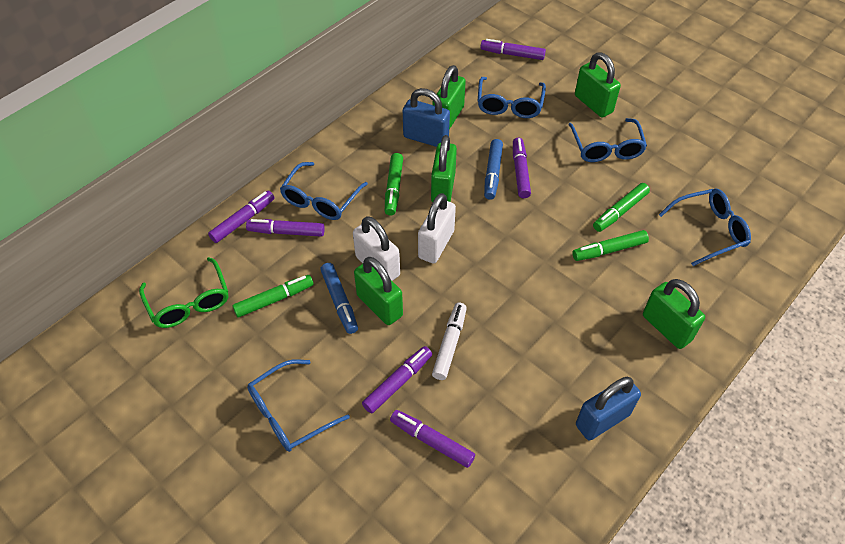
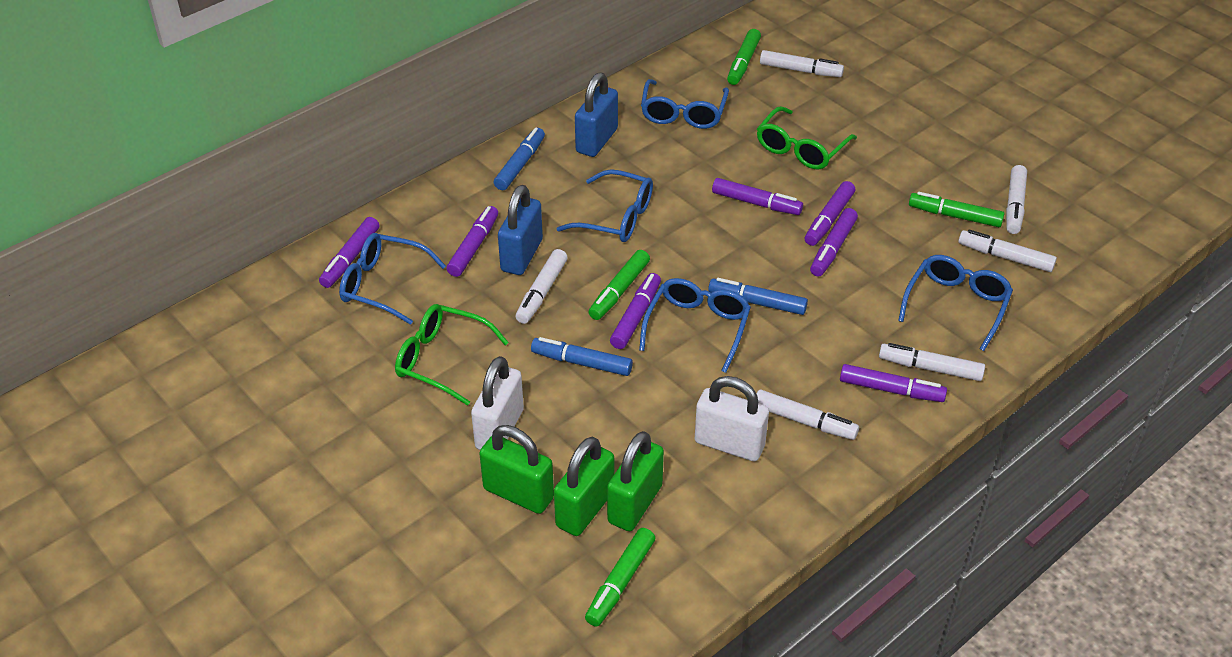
blue marker: 2 -> 3
green glasses: 1 -> 2
green padlock: 5 -> 3
purple marker: 6 -> 7
white marker: 1 -> 6

